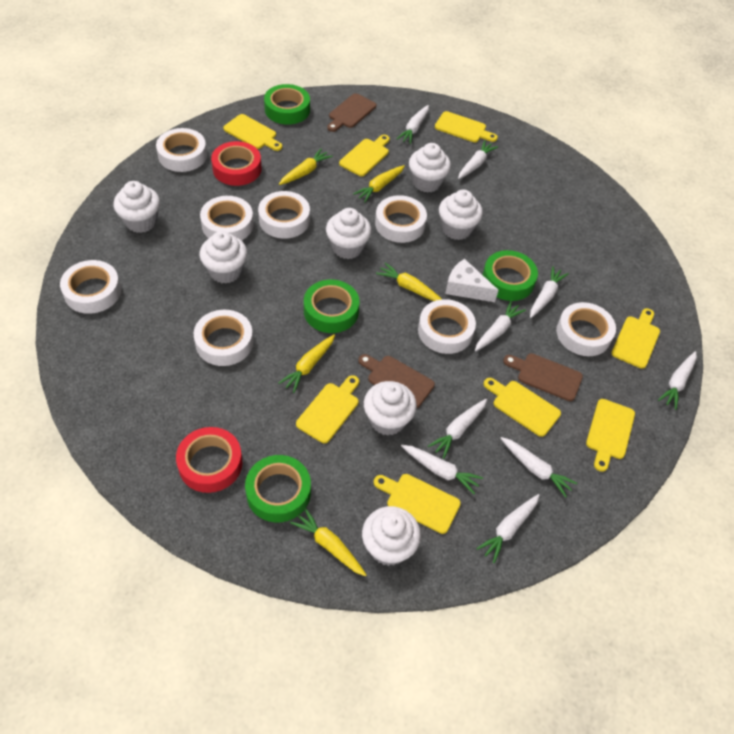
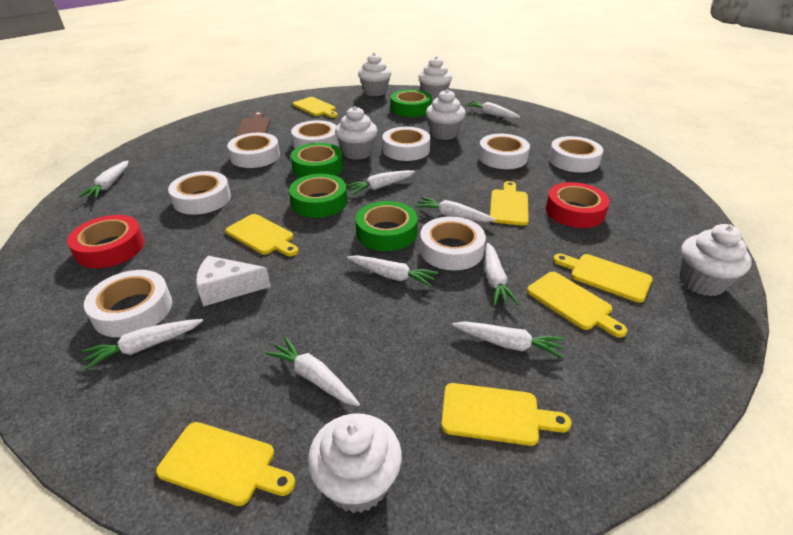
brown cutting board: 3 -> 1
white cupcake: 7 -> 6
yellow carrot: 5 -> 0
yellow cutting board: 8 -> 7

